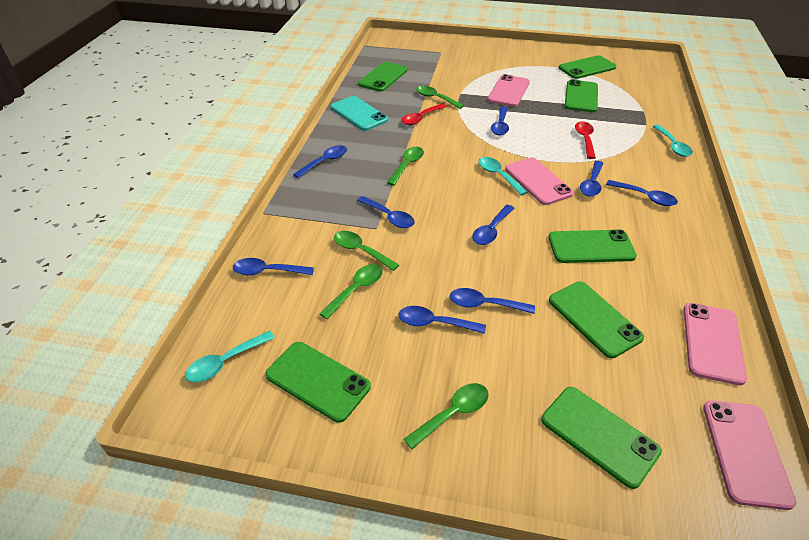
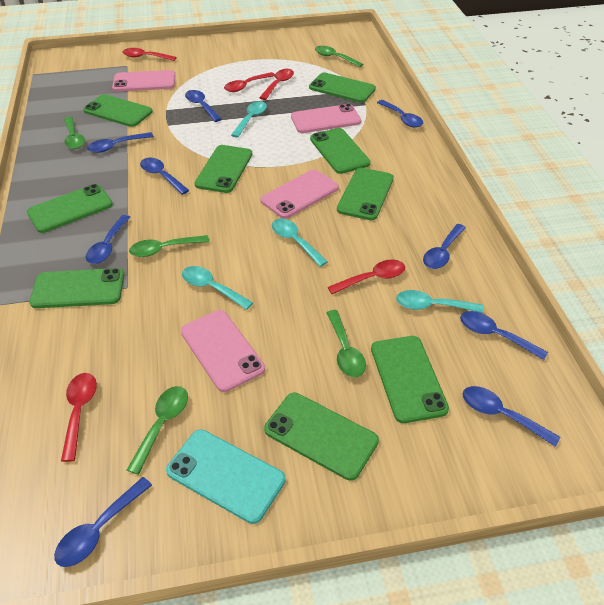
green phone: 7 -> 9
red spoon: 2 -> 5
turquoise spoon: 3 -> 4

